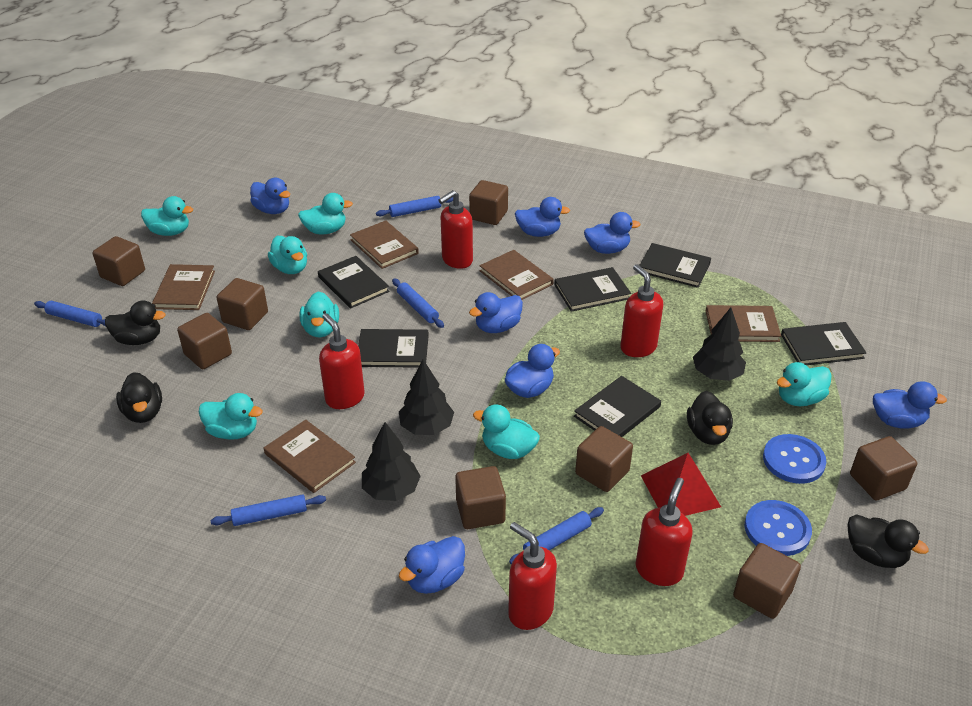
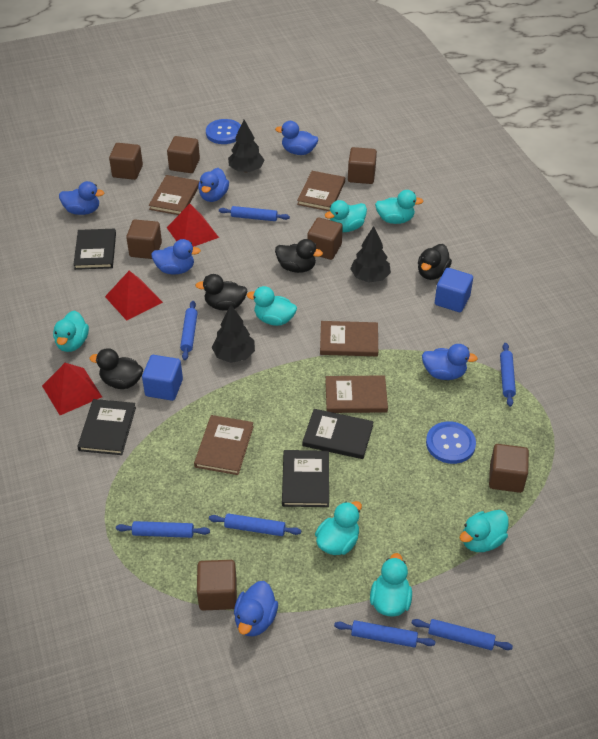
black book: 6 -> 4
blue cube: 0 -> 2
blue duck: 7 -> 6
blue rolling pin: 5 -> 7
brown cube: 8 -> 7
red pyramid: 1 -> 3
red soap dispenser: 5 -> 0

